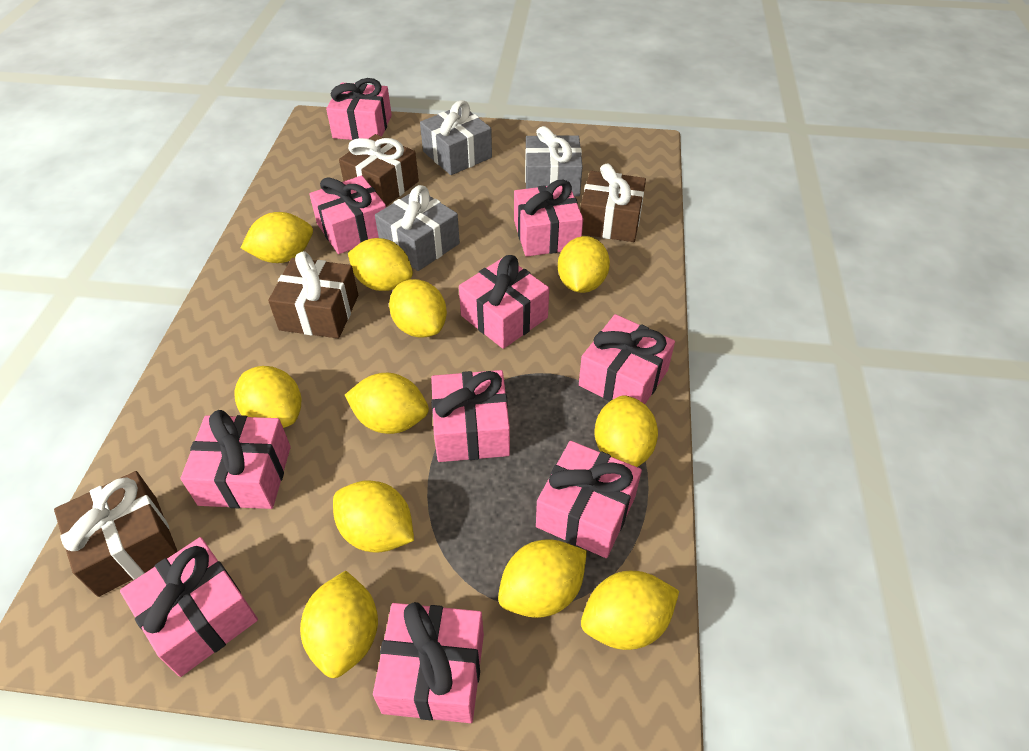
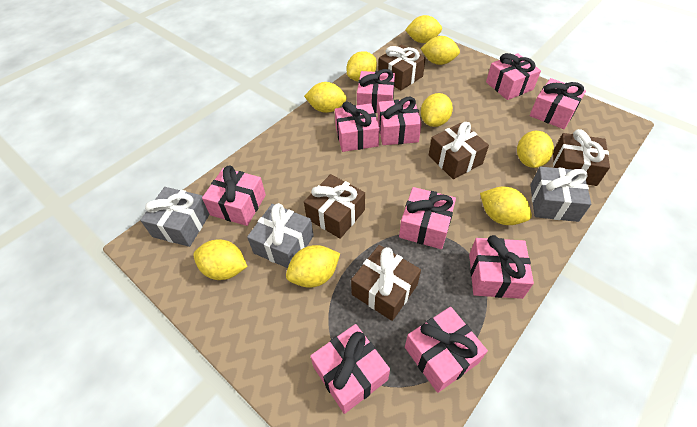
brown gift: 4 -> 5
yellow lemon: 11 -> 9

